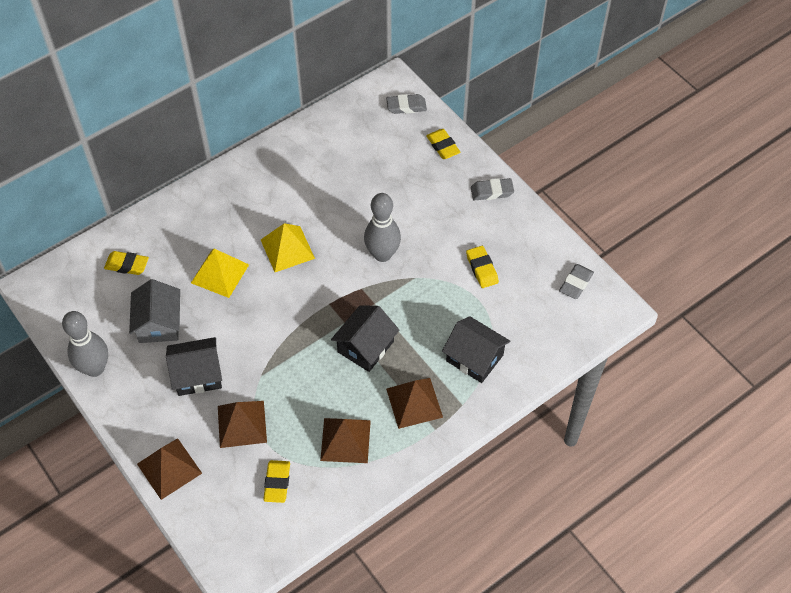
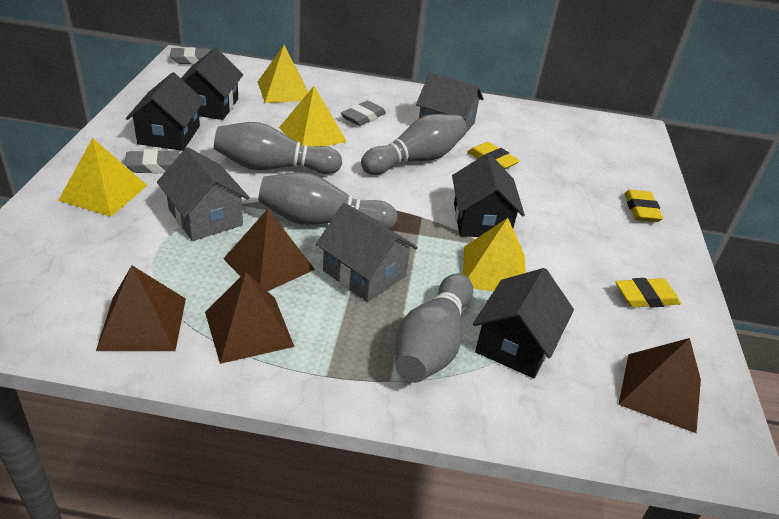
black house: 3 -> 4
grey bowling pin: 2 -> 4
grey house: 1 -> 3
yellow eraser: 4 -> 3
yellow pyramid: 2 -> 4

